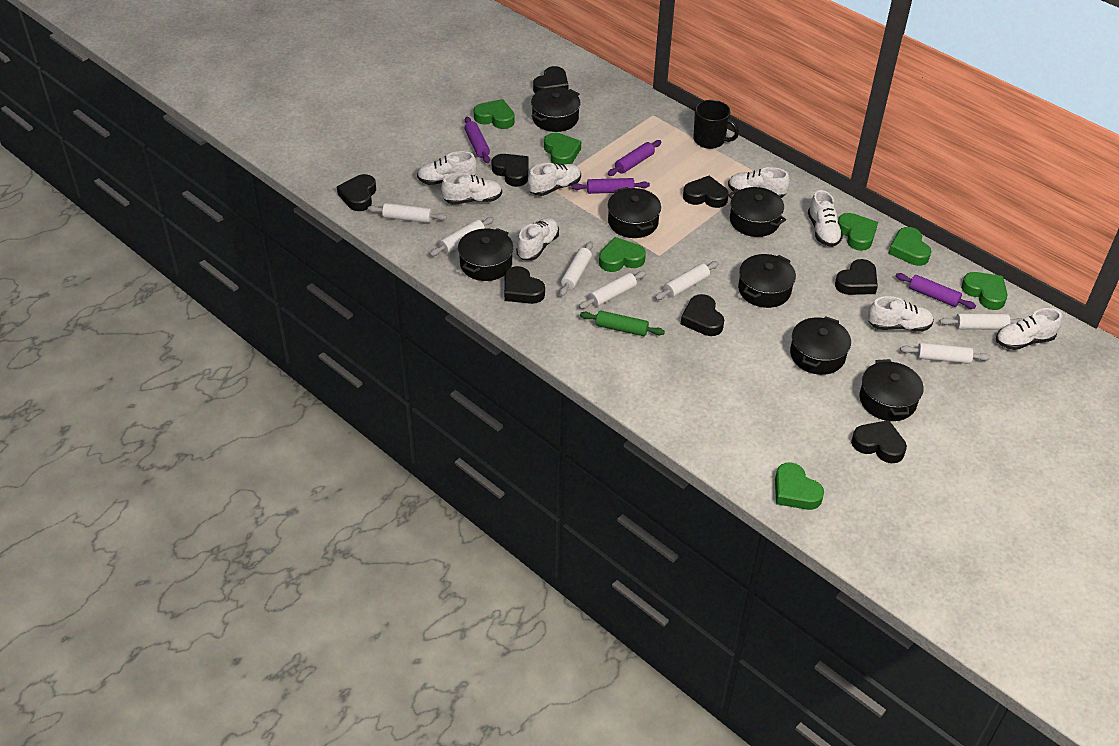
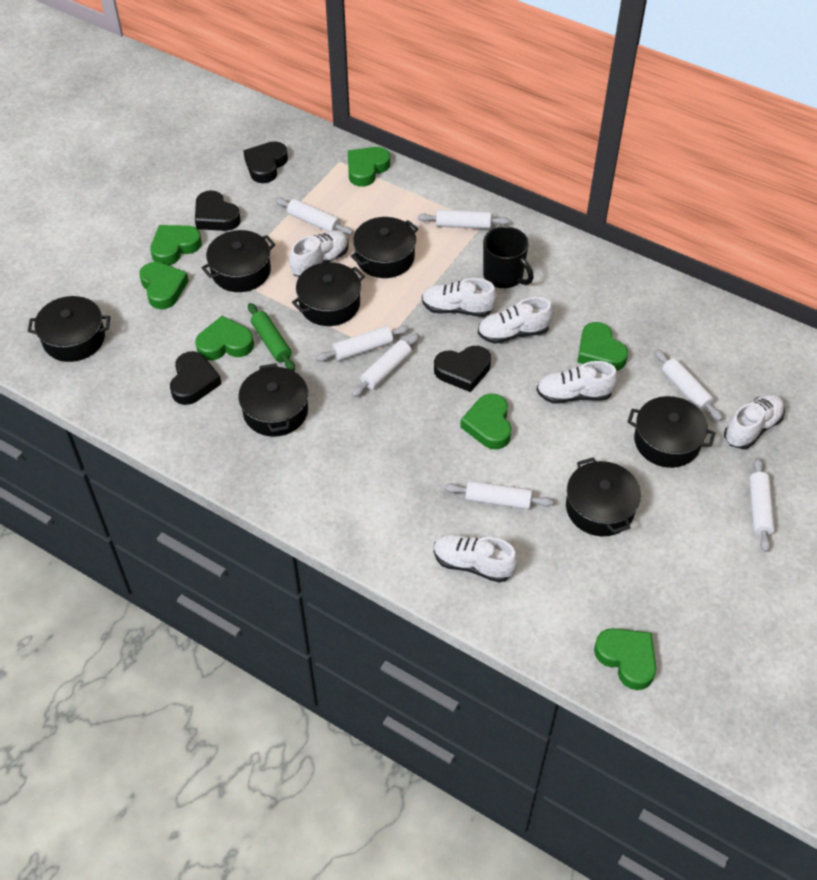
black heart: 8 -> 4
purple rolling pin: 4 -> 0
white shoe: 8 -> 6

